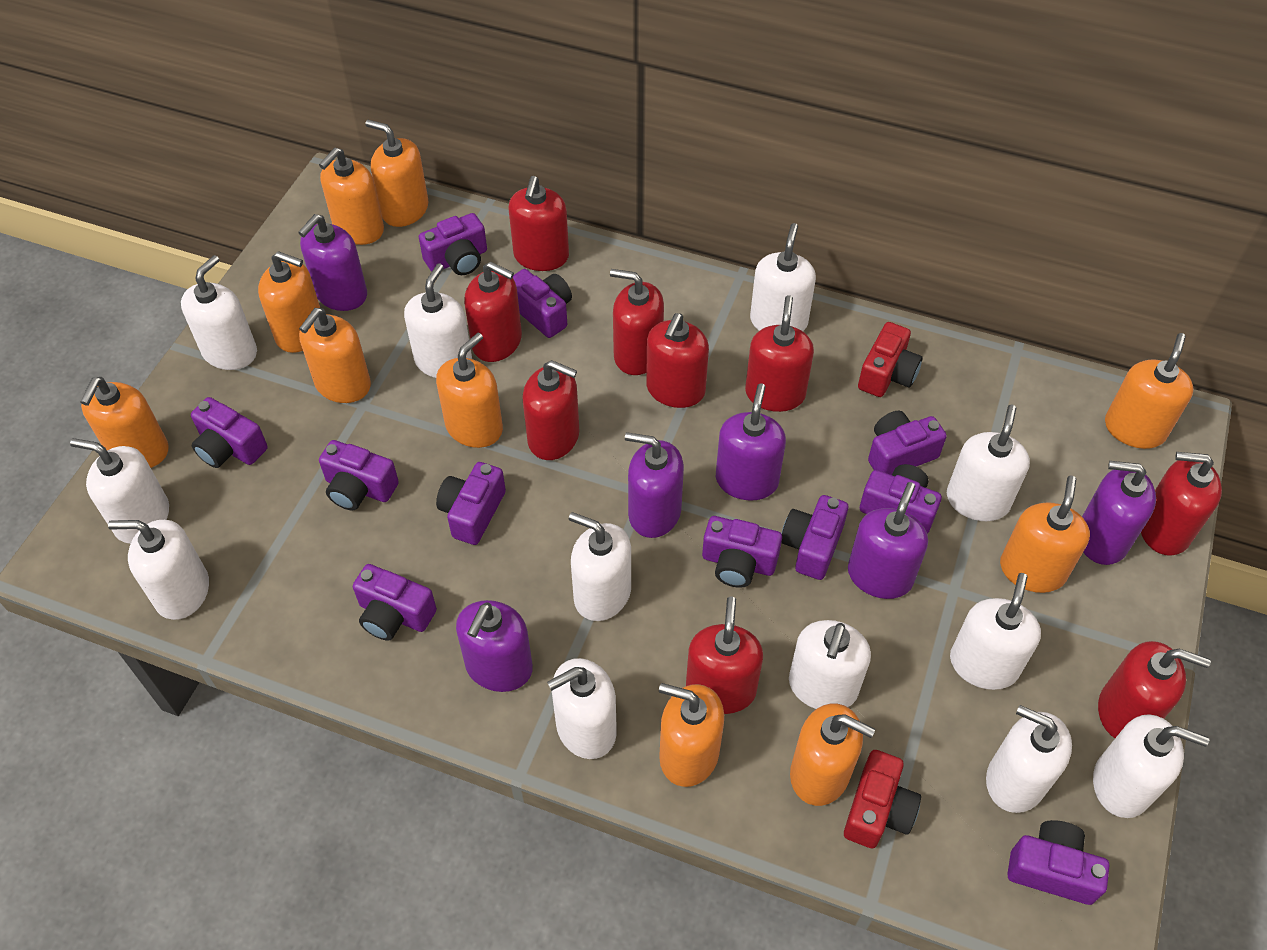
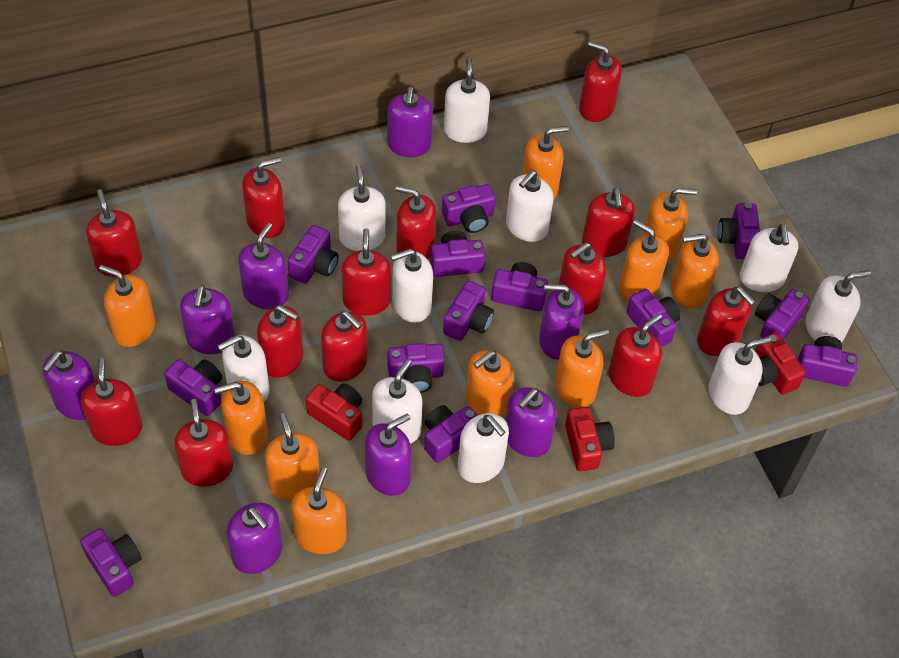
purple camera: 11 -> 13
purple soap dispenser: 6 -> 8
red camera: 2 -> 3
red soap dispenser: 9 -> 13
white soap dispenser: 12 -> 10

